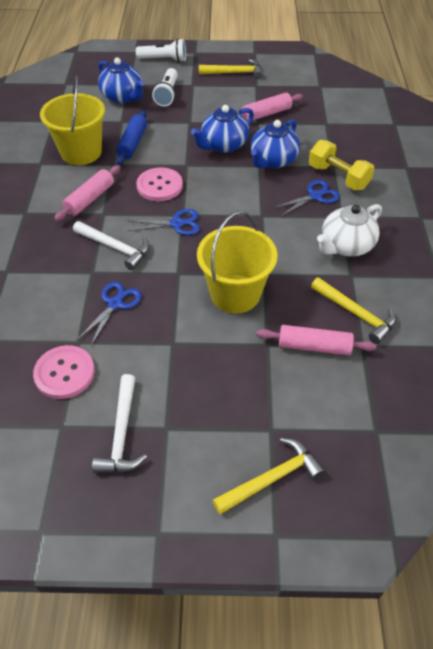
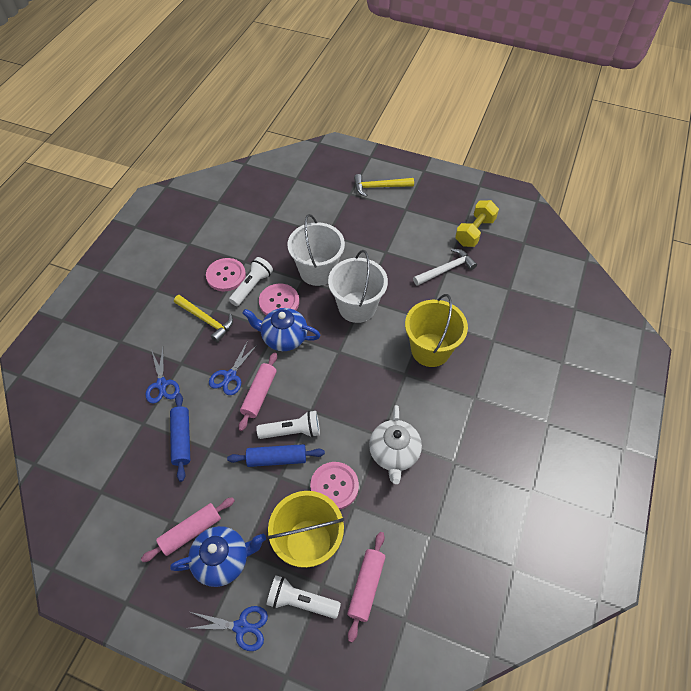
blue rolling pin: 1 -> 2
blue teapot: 3 -> 2
pink button: 2 -> 3
white bucket: 0 -> 2
white flashlight: 2 -> 3
white hammer: 2 -> 1
yellow hammer: 3 -> 2

